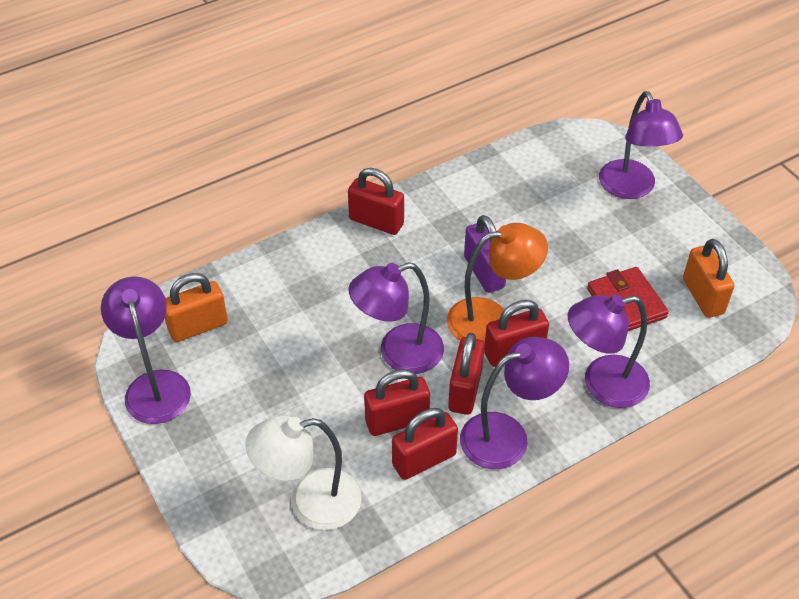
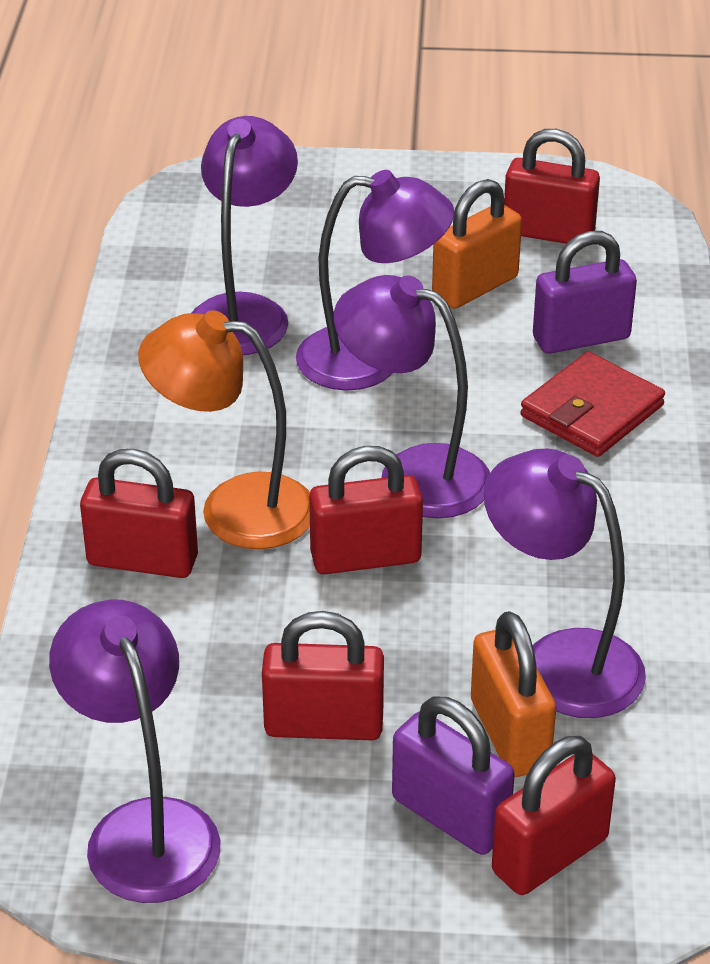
purple padlock: 1 -> 2
white lamp: 1 -> 0

